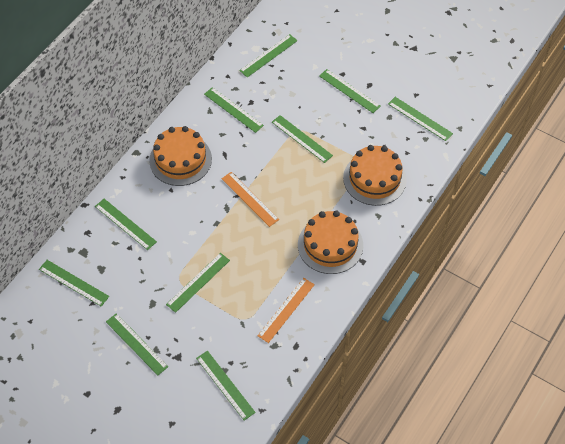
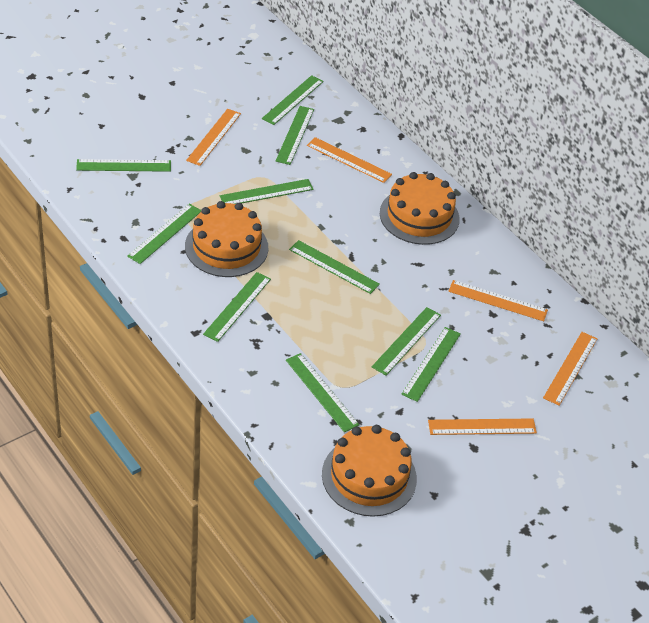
orange ruler: 2 -> 5

